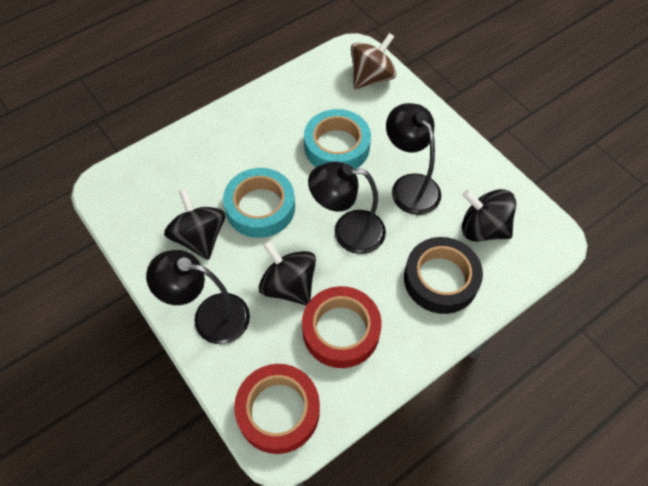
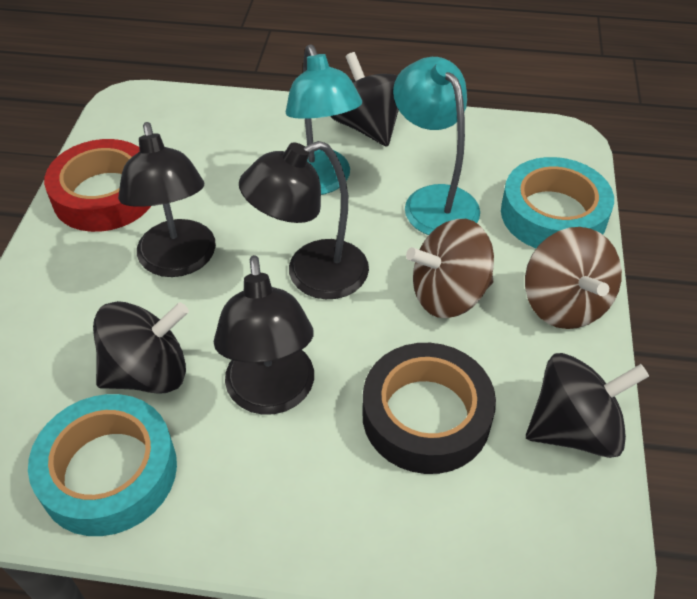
brown spinning top: 1 -> 2
red tape: 2 -> 1
turquoise lamp: 0 -> 2

